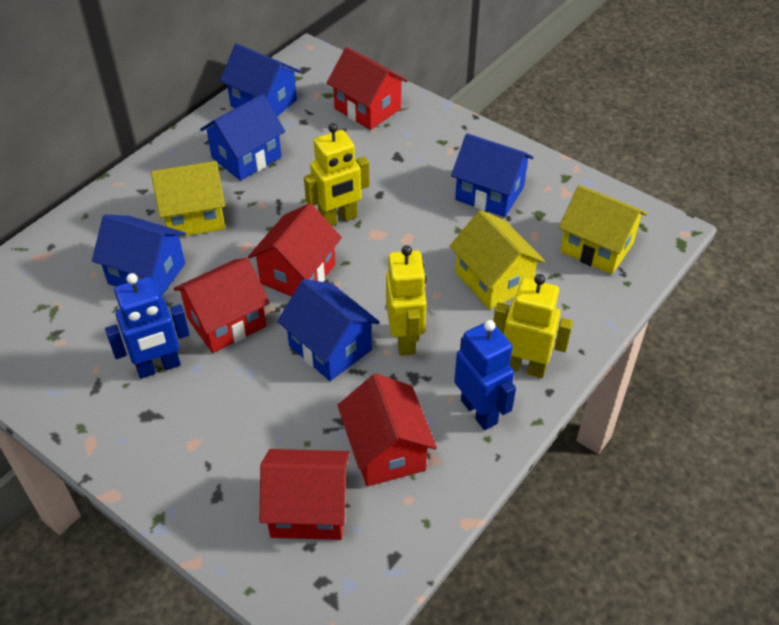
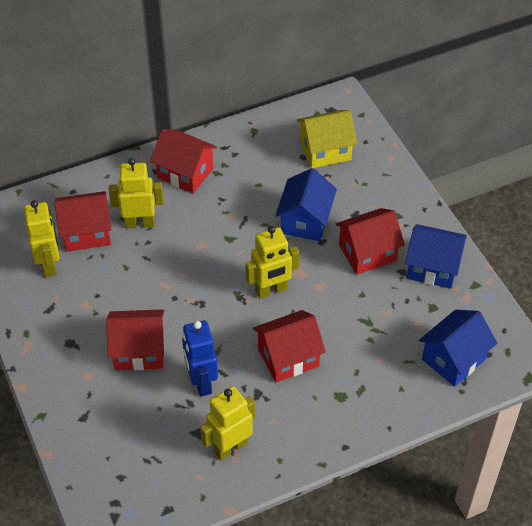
blue house: 5 -> 3
blue robot: 2 -> 1
yellow house: 3 -> 1
yellow robot: 3 -> 4

